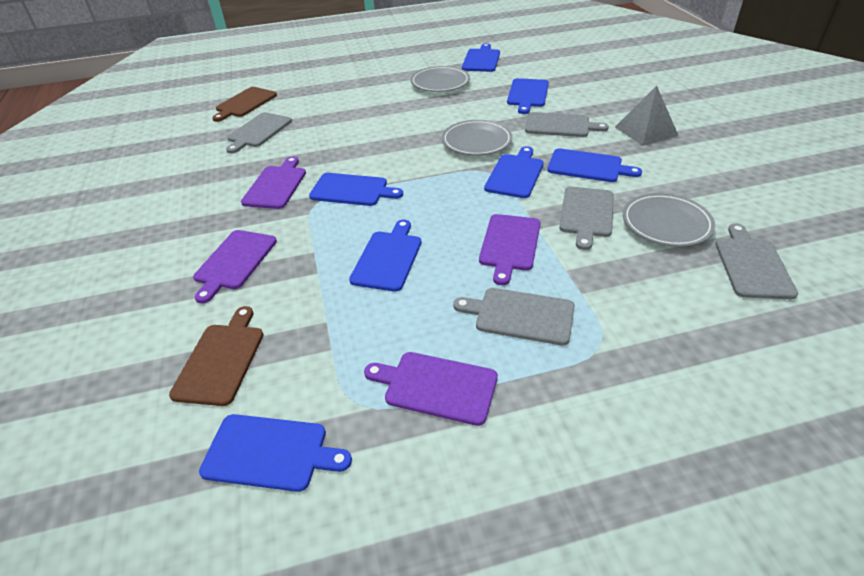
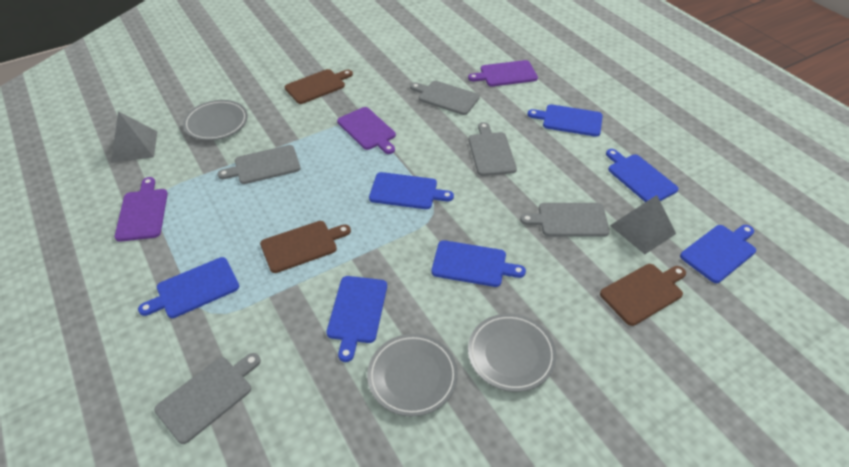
brown cutting board: 2 -> 3
grey pyramid: 1 -> 2
purple cutting board: 4 -> 3

